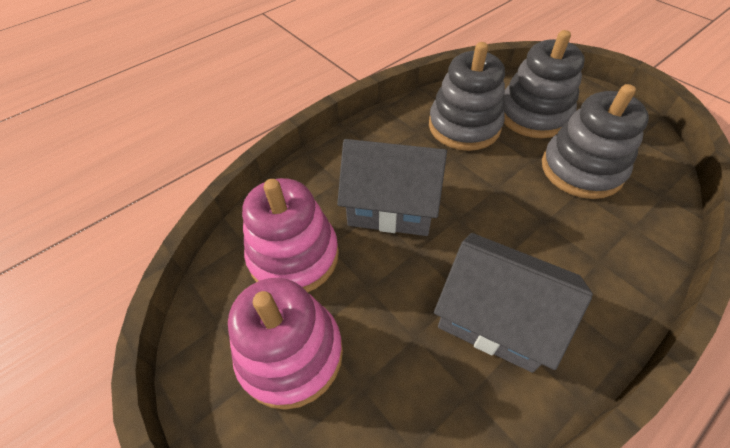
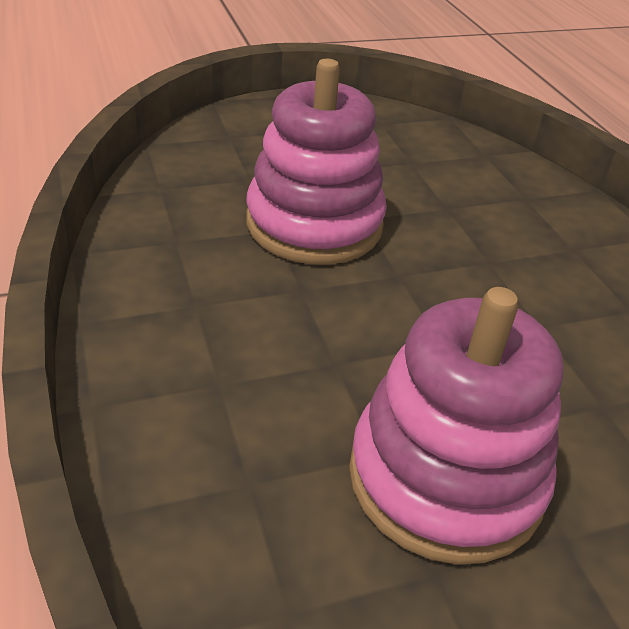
grey house: 2 -> 0
grey stacking toy: 3 -> 0

